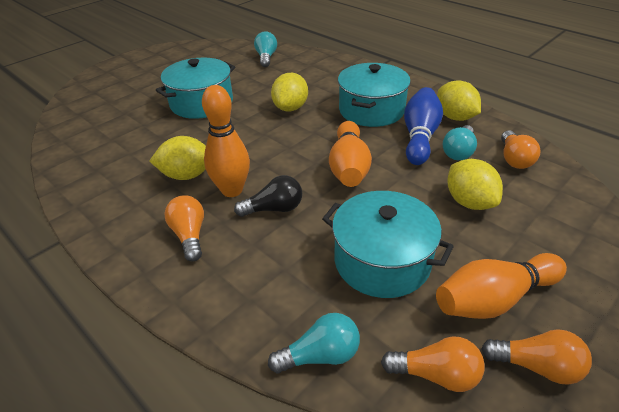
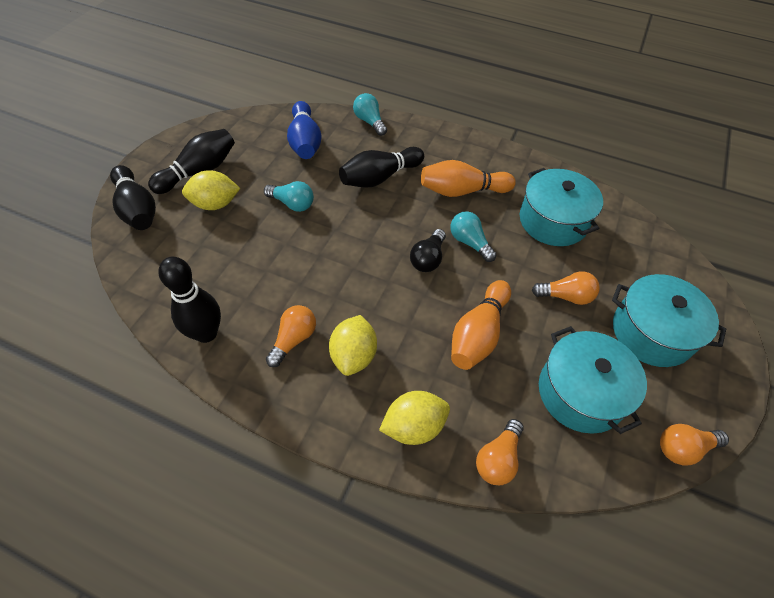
black bowling pin: 0 -> 4
orange bowling pin: 3 -> 2
yellow lemon: 4 -> 3

